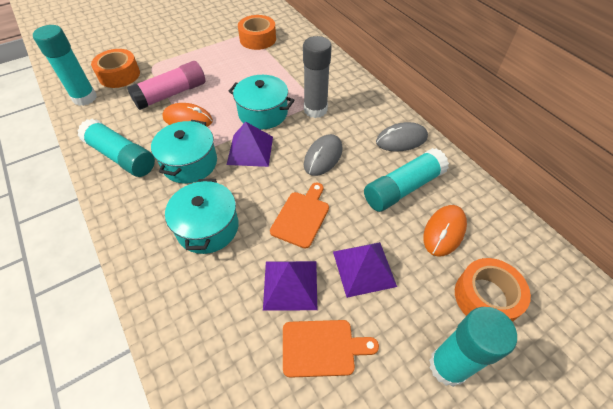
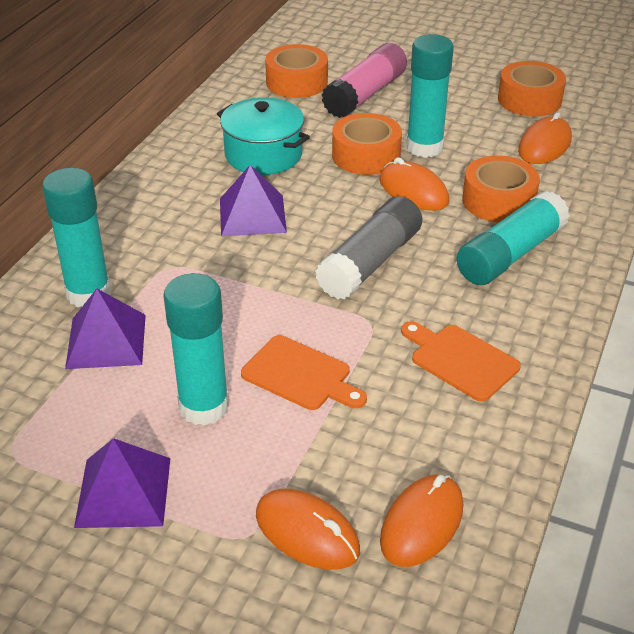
grey mouse: 2 -> 0
orange mouse: 2 -> 4
orange tape: 3 -> 4
turquoise pot: 3 -> 1

